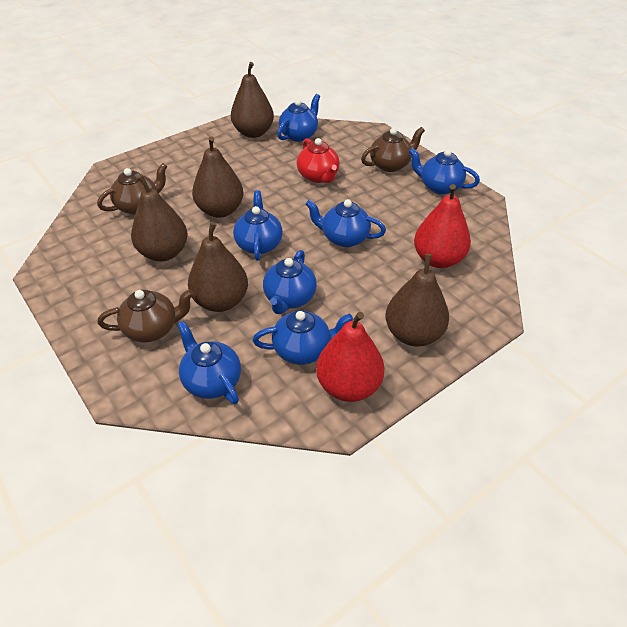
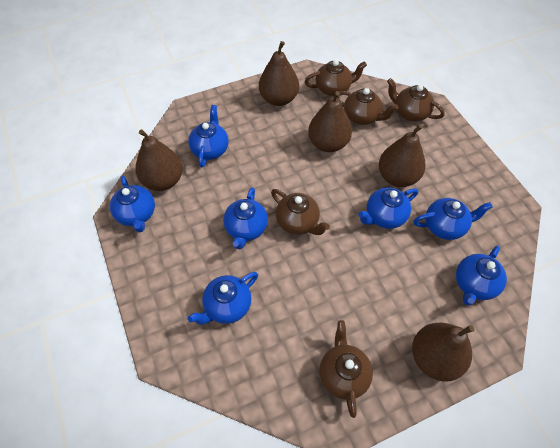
brown teapot: 3 -> 5
red pear: 2 -> 0
red teapot: 1 -> 0

